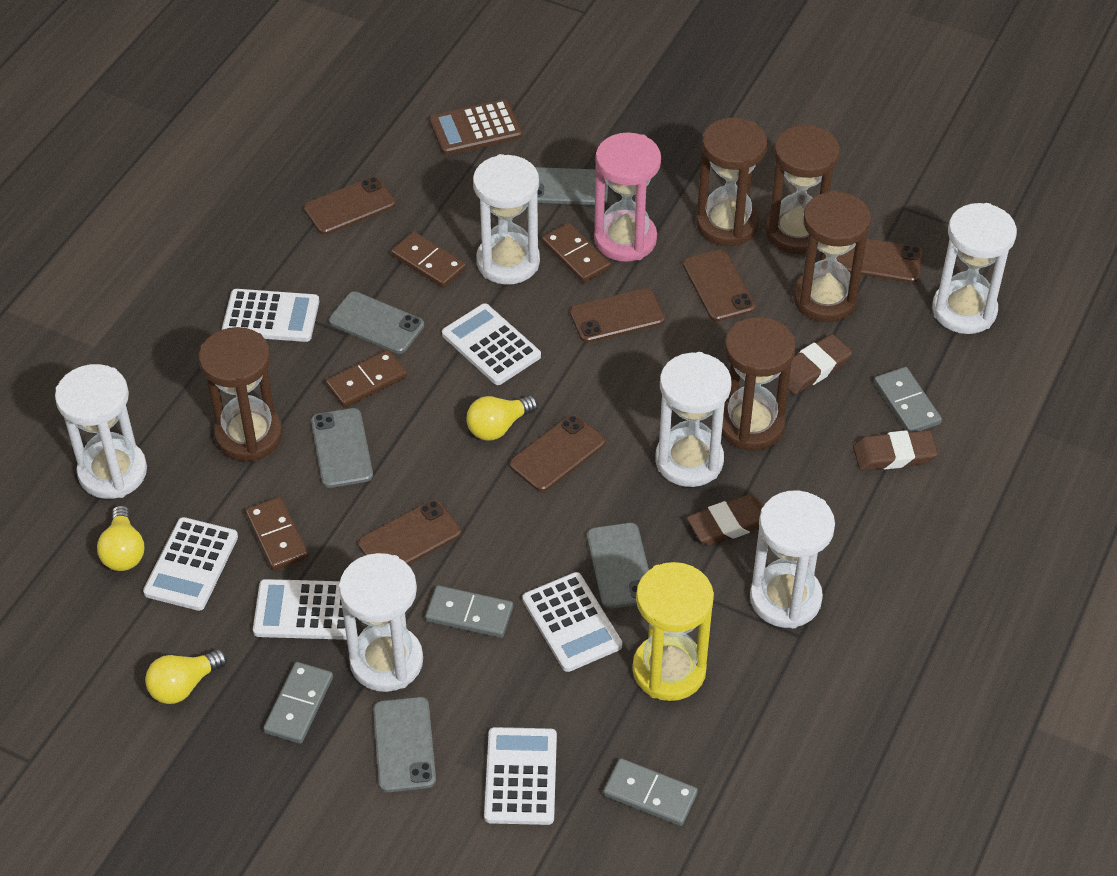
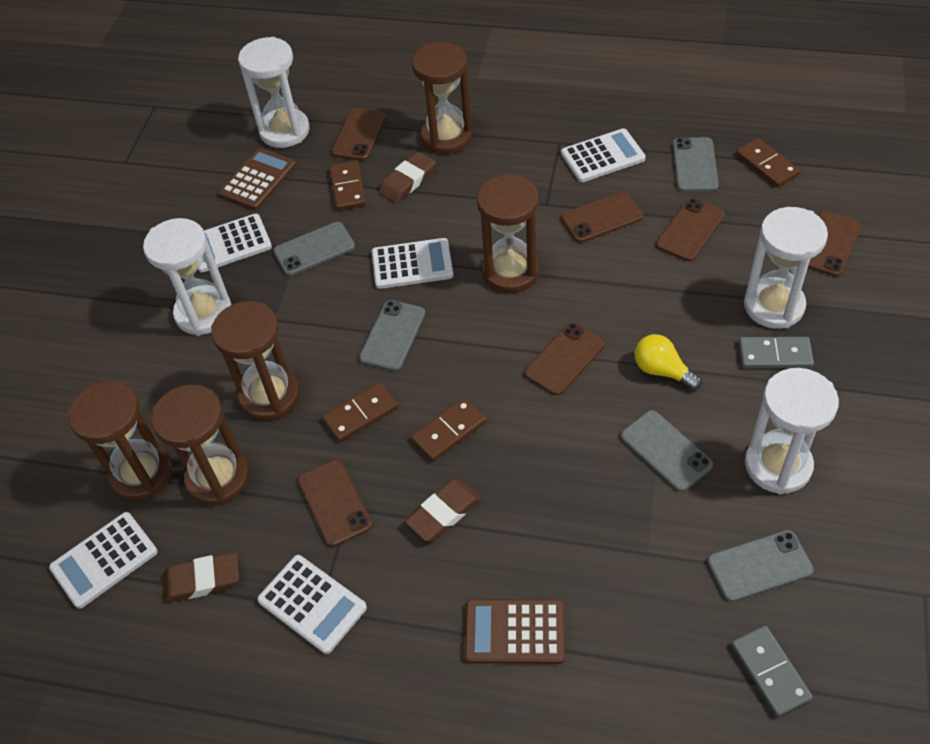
brown calculator: 1 -> 2
grey domino: 4 -> 2
pink hourglass: 1 -> 0
white calculator: 6 -> 5
white hourglass: 6 -> 4
yellow hourglass: 1 -> 0
yellow light bulb: 3 -> 1

